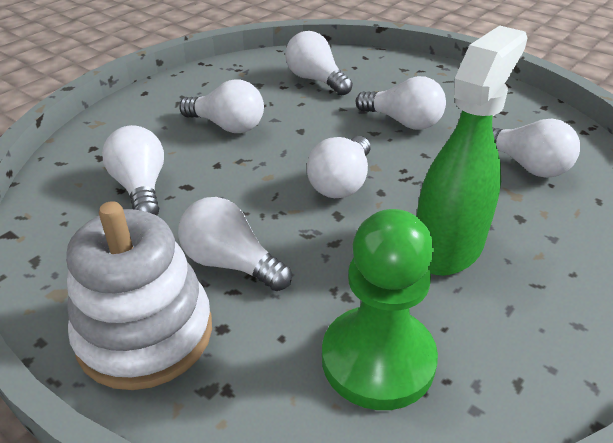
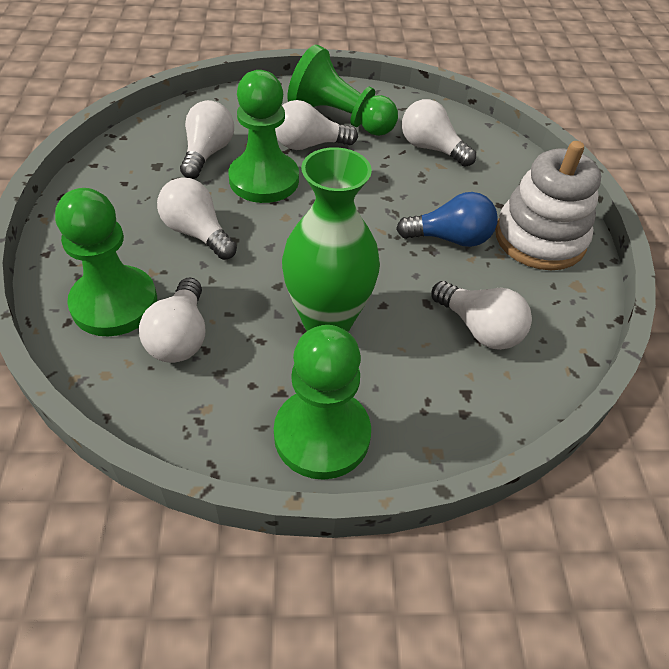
blue light bulb: 0 -> 1
green pawn: 1 -> 4
green spray bottle: 1 -> 0
green vase: 0 -> 1
white light bulb: 7 -> 6

